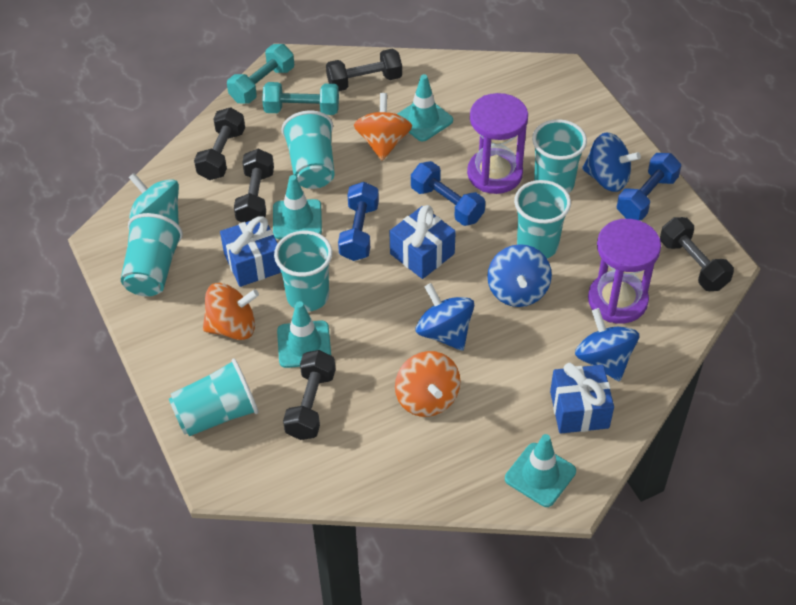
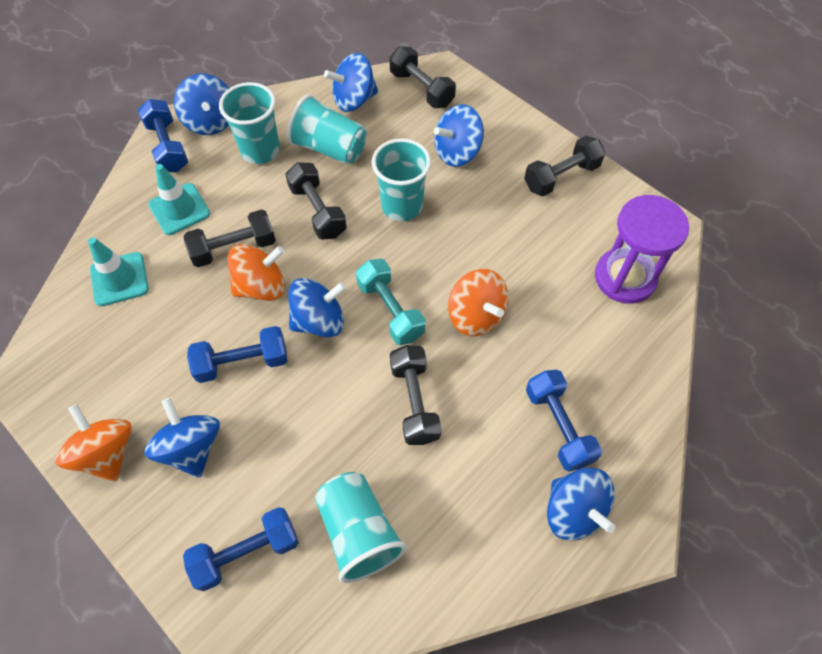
blue dumbbell: 3 -> 4
blue gift: 3 -> 0
blue spinning top: 4 -> 6
purple hourglass: 2 -> 1
turquoise cup: 6 -> 4
turquoise dumbbell: 2 -> 1
turquoise spinning top: 1 -> 0
turquoise traffic cone: 4 -> 2

